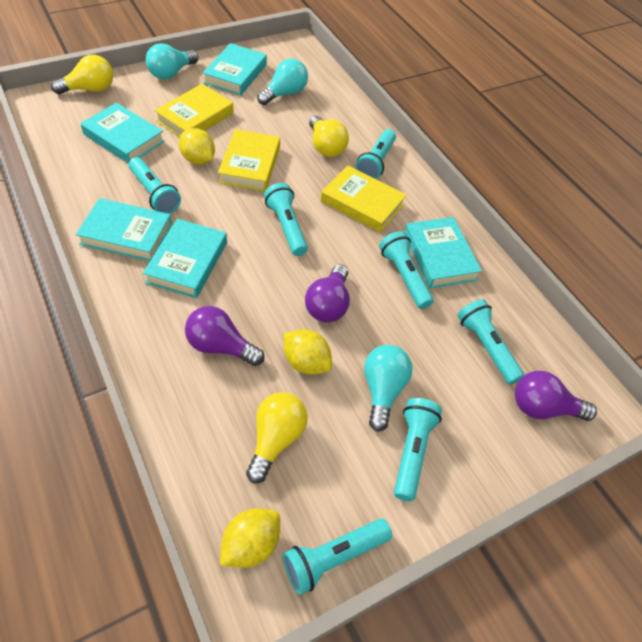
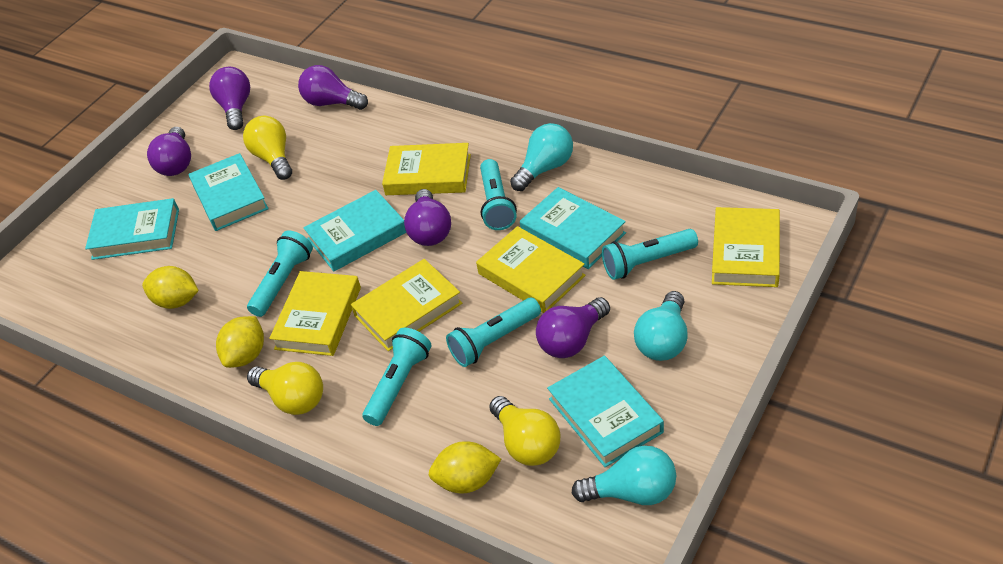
purple light bulb: 3 -> 5
turquoise flashlight: 7 -> 5
yellow book: 3 -> 5

